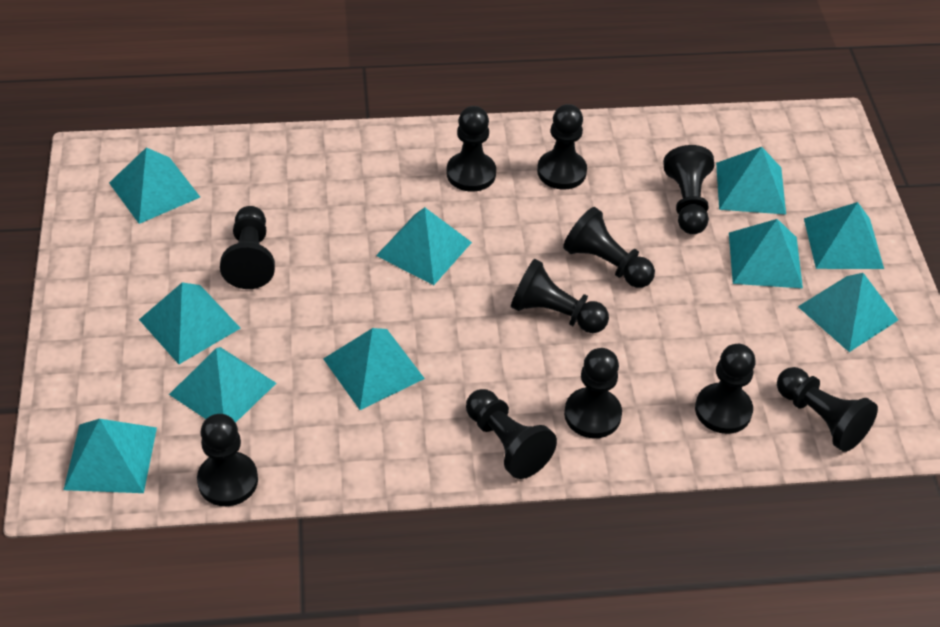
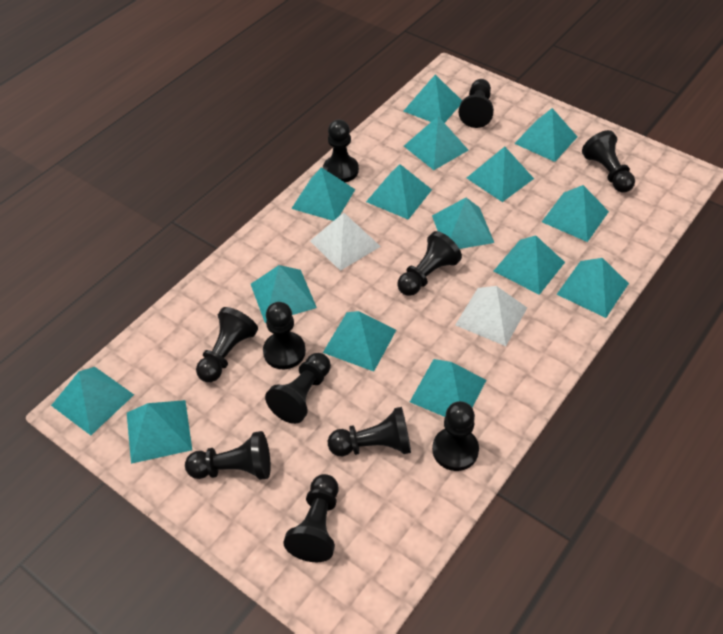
turquoise pyramid: 10 -> 15
white pyramid: 0 -> 2

